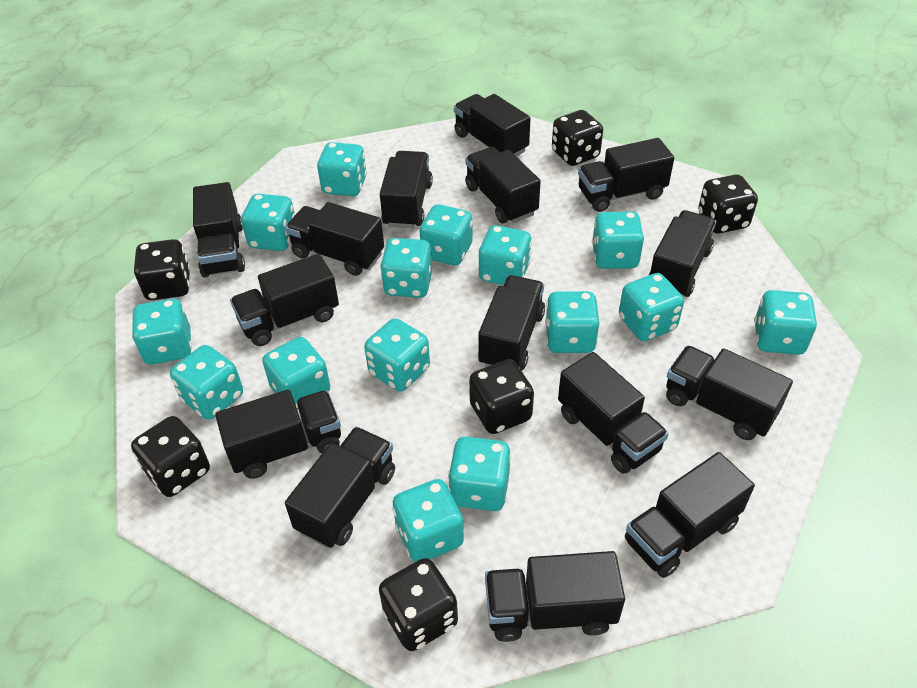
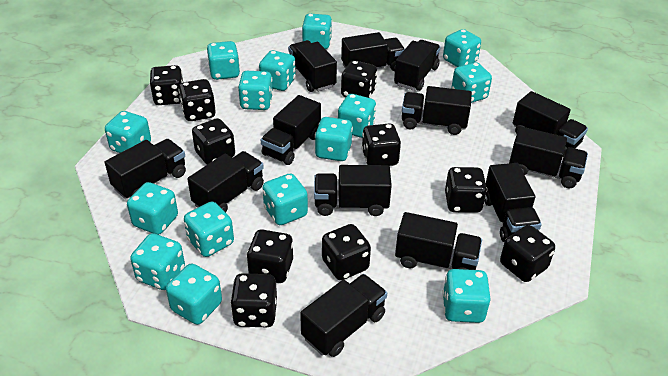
black dice: 6 -> 10
black truck: 15 -> 13

